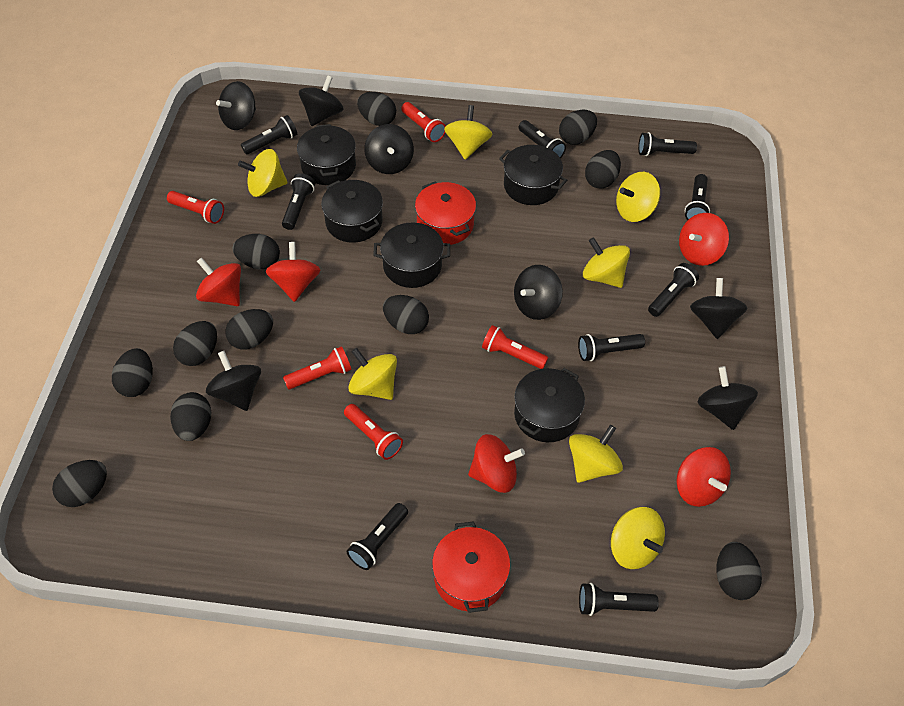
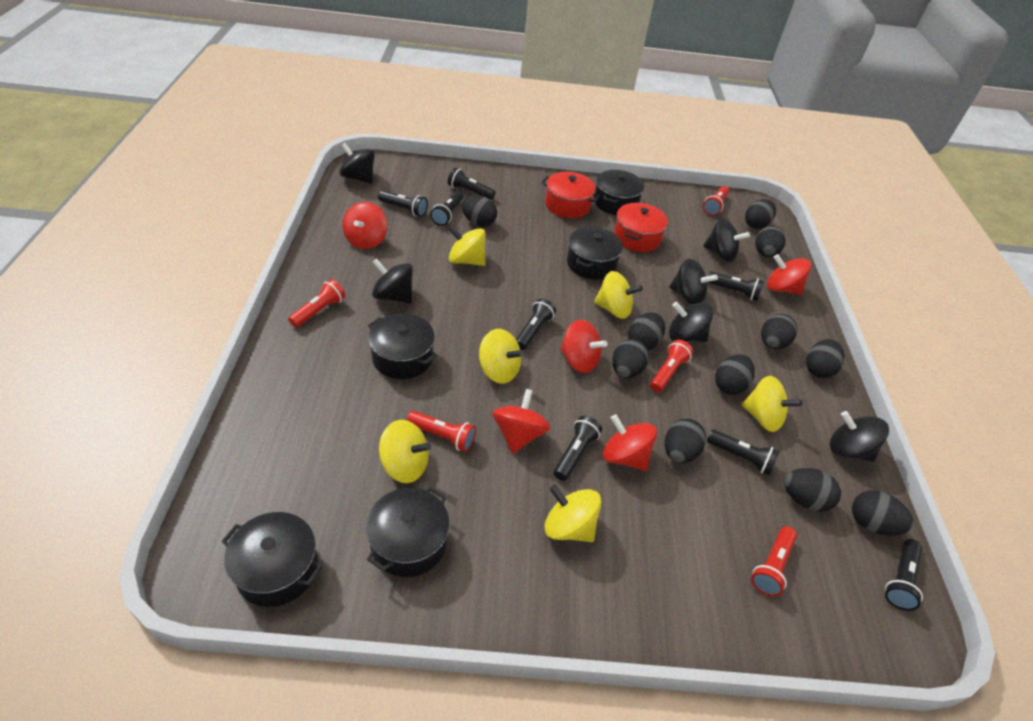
black flashlight: 9 -> 8
black spinning top: 7 -> 6
yellow spinning top: 7 -> 6

